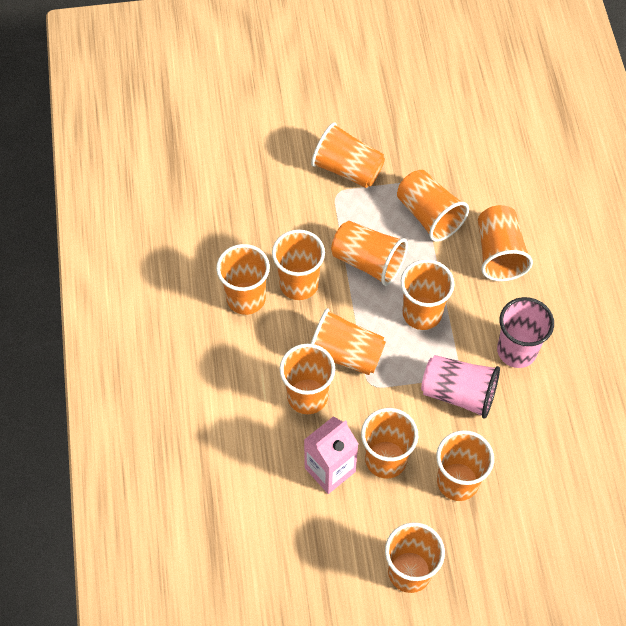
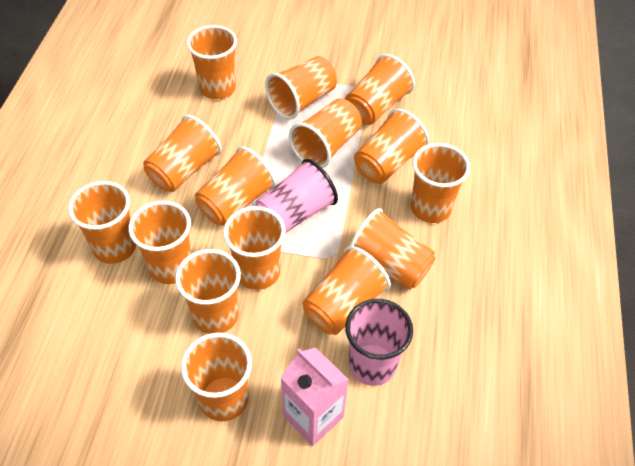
orange cup: 12 -> 15

